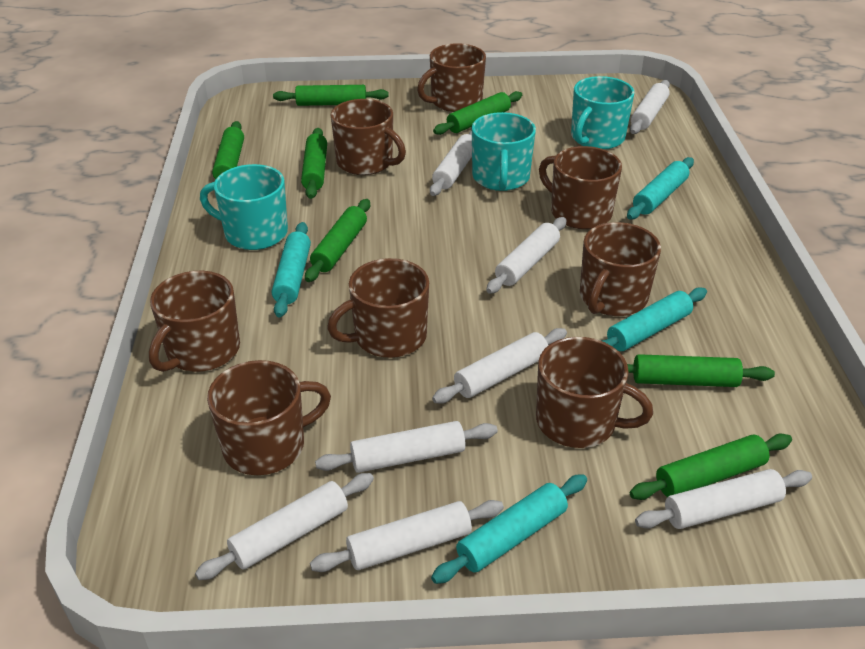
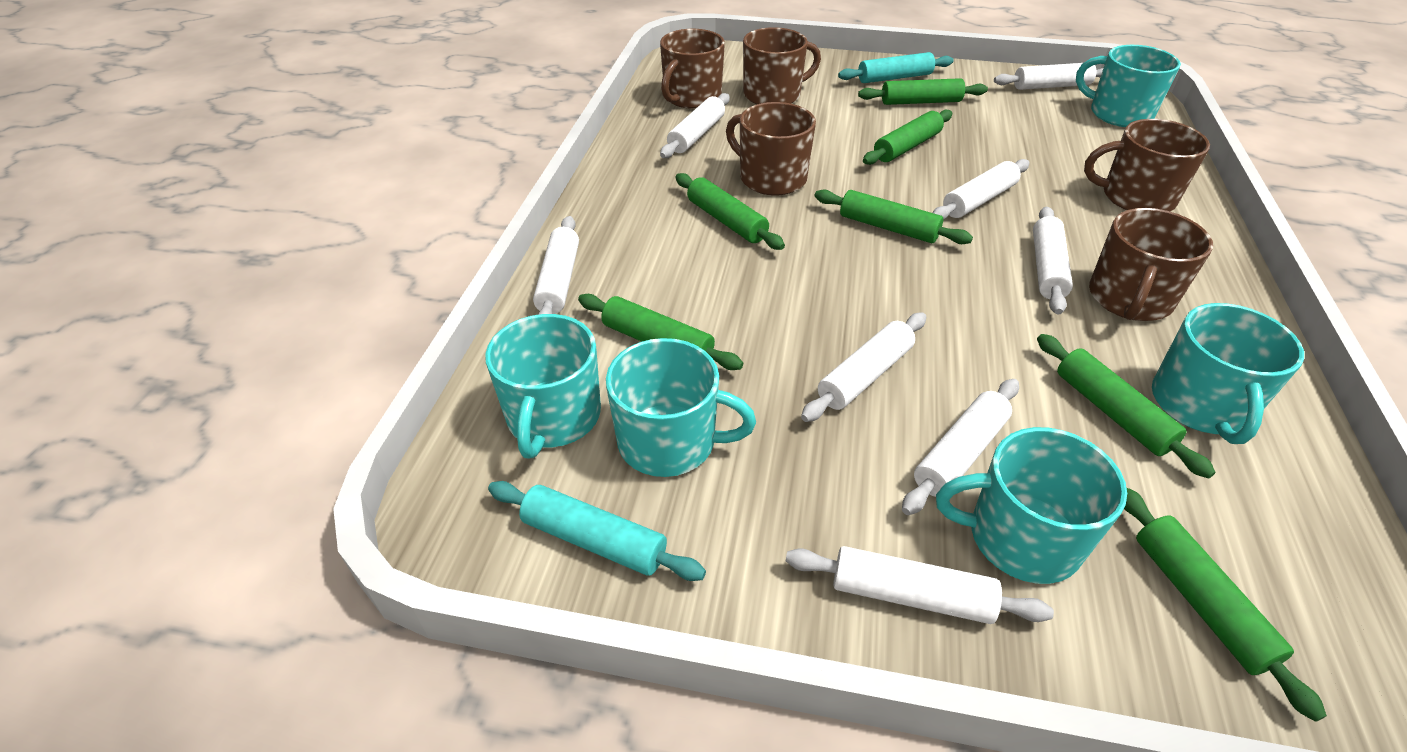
brown mug: 8 -> 5
turquoise mug: 3 -> 5
turquoise rolling pin: 4 -> 2

